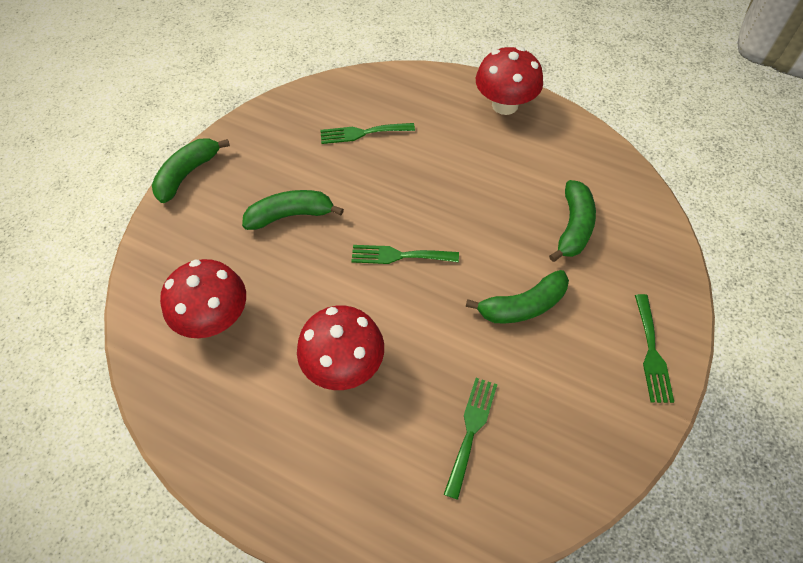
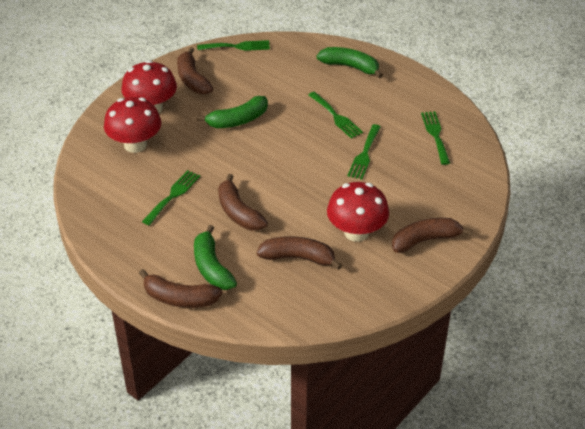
brown banana: 0 -> 5
green banana: 4 -> 3
green fork: 4 -> 5

